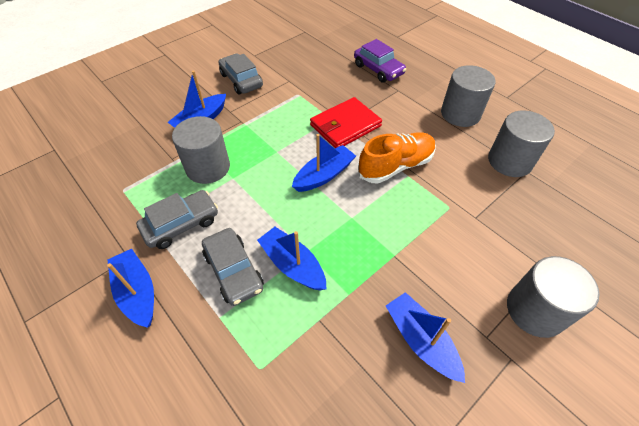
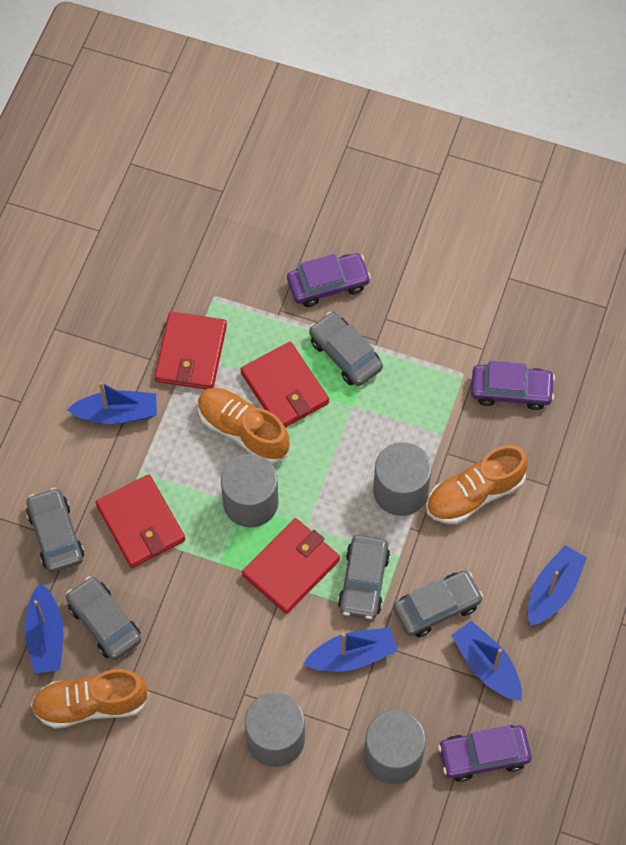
grey car: 3 -> 5
orange shoe: 1 -> 3
purple car: 1 -> 3
red wallet: 1 -> 4

